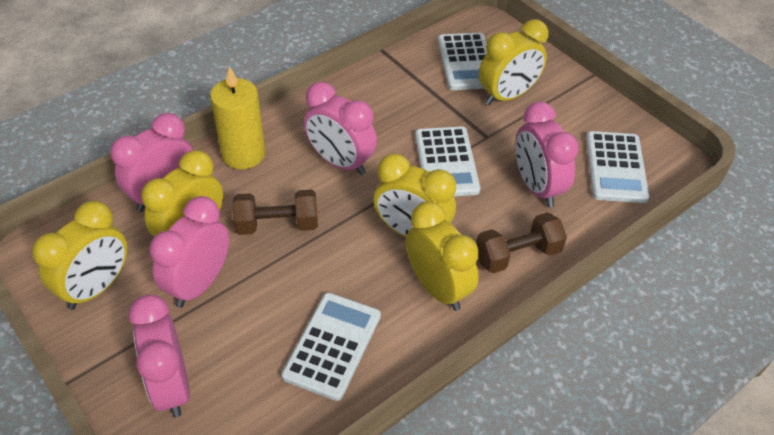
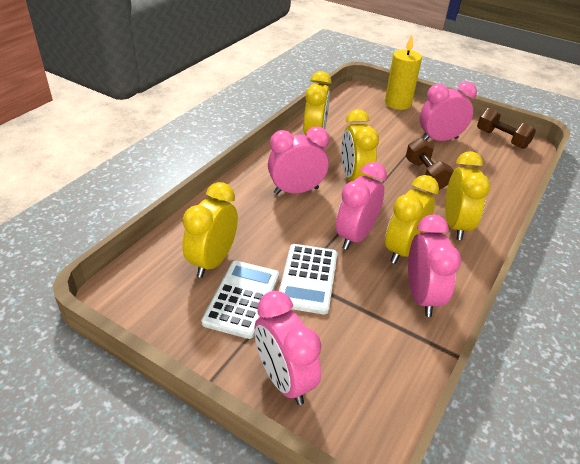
white calculator: 4 -> 2

